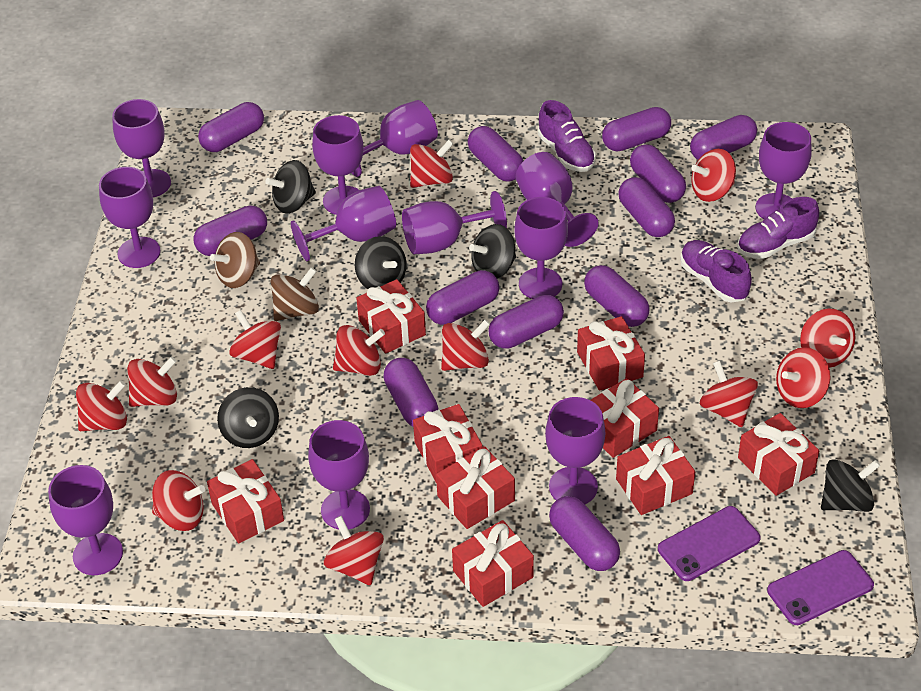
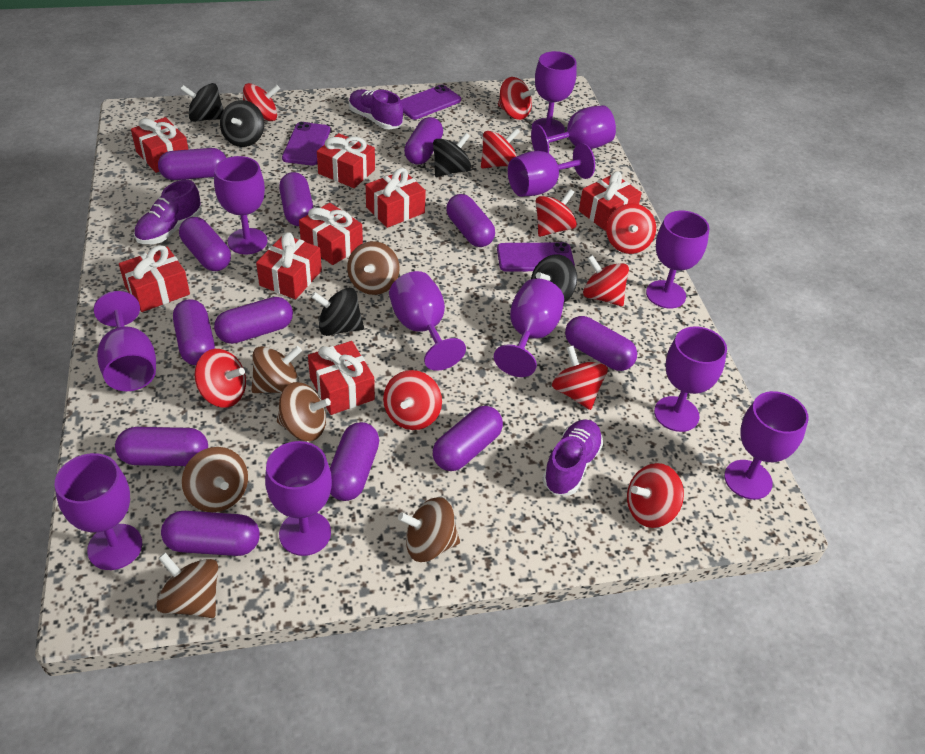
brown spinning top: 2 -> 6
purple phone: 2 -> 3
red gift: 9 -> 8
red spinning top: 12 -> 10

